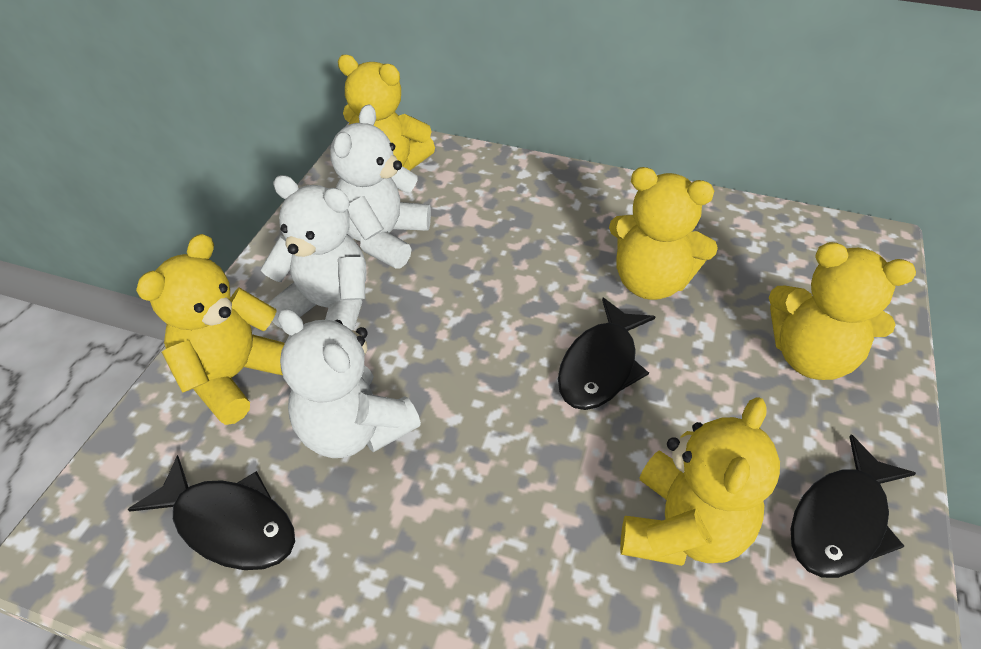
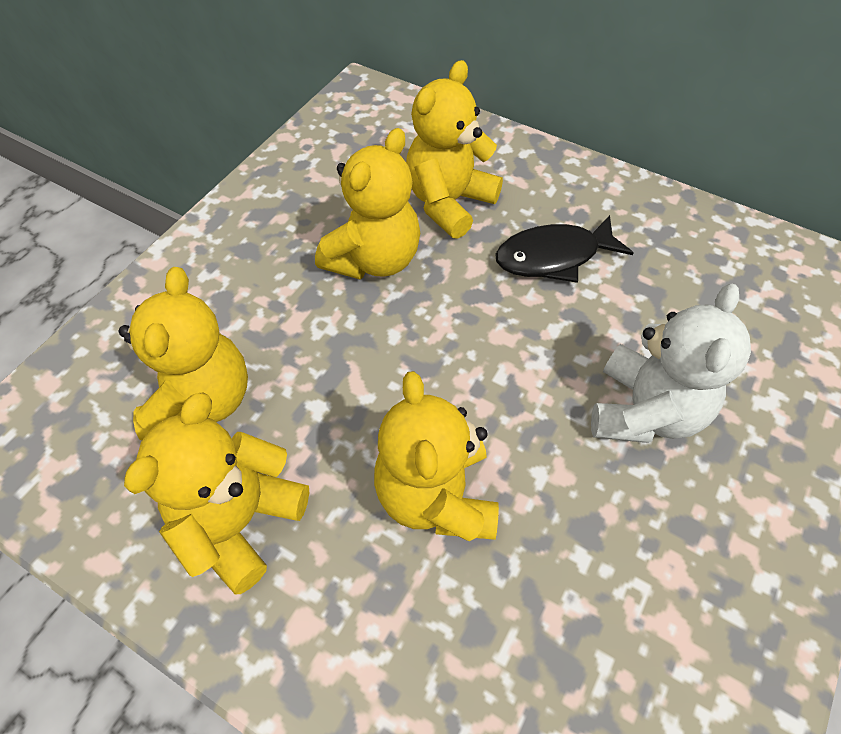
black fish: 3 -> 1
white teddy bear: 3 -> 1

